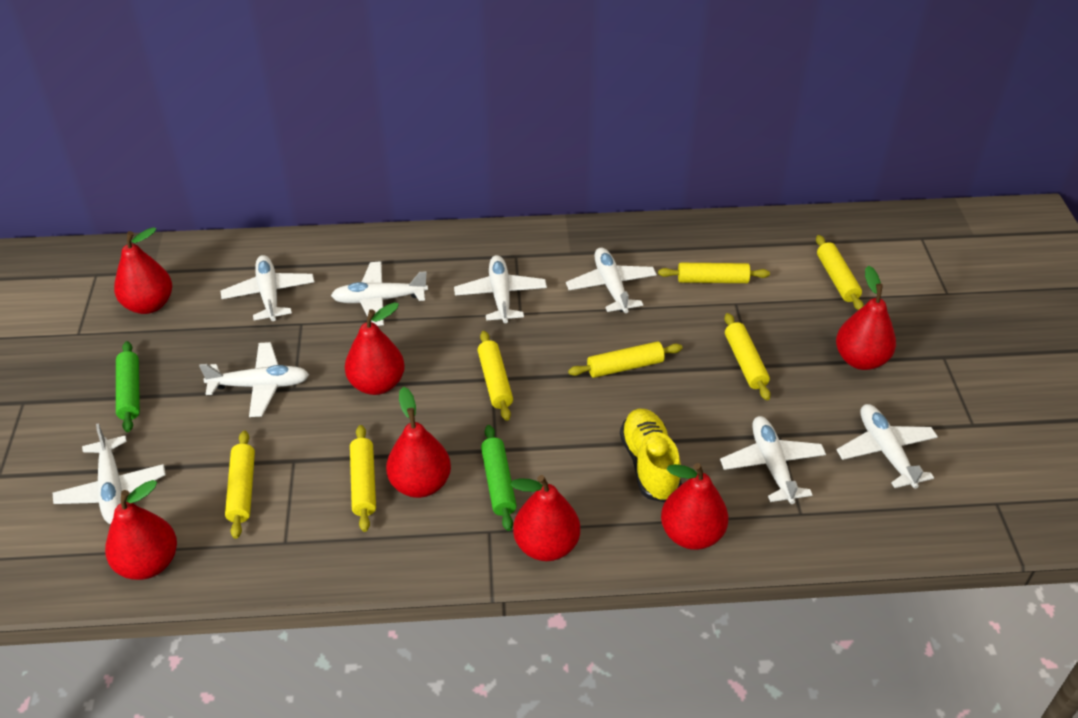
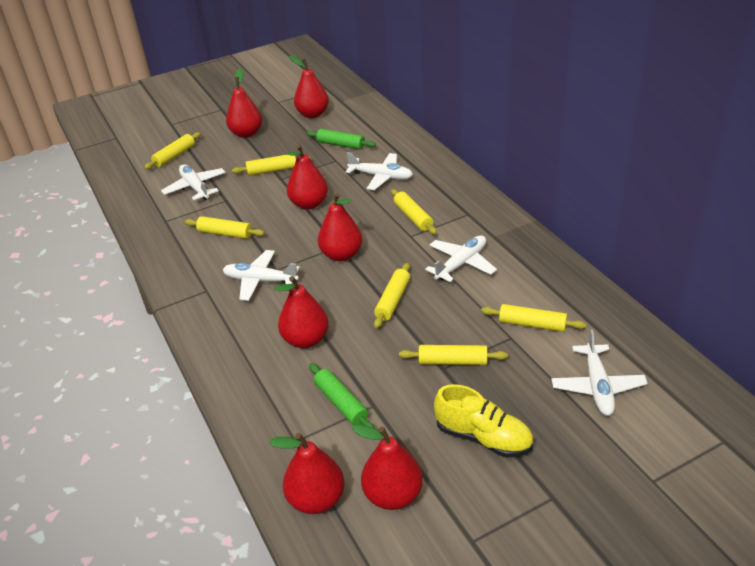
white plane: 8 -> 5

